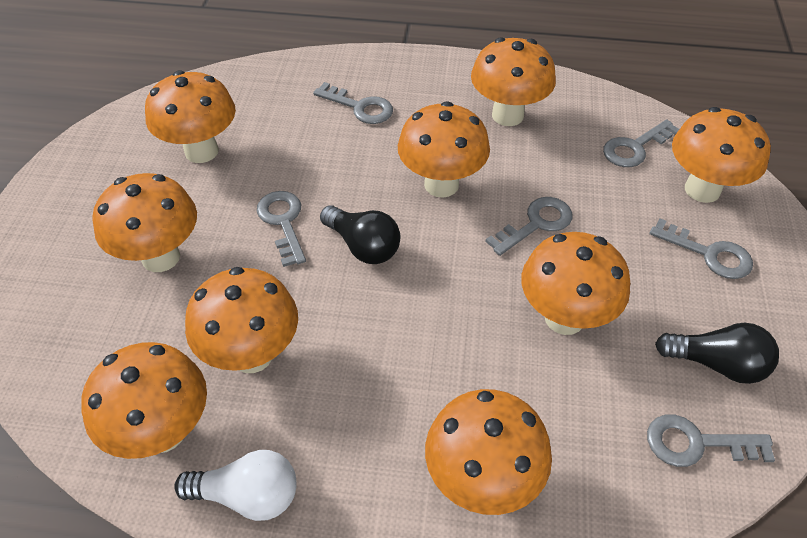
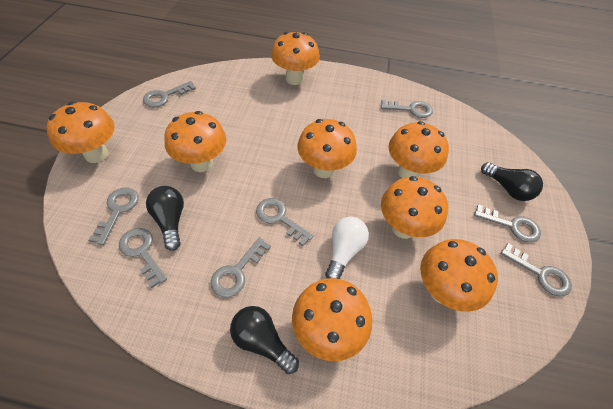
black light bulb: 2 -> 3
grey key: 6 -> 8
orange mushroom: 9 -> 8

